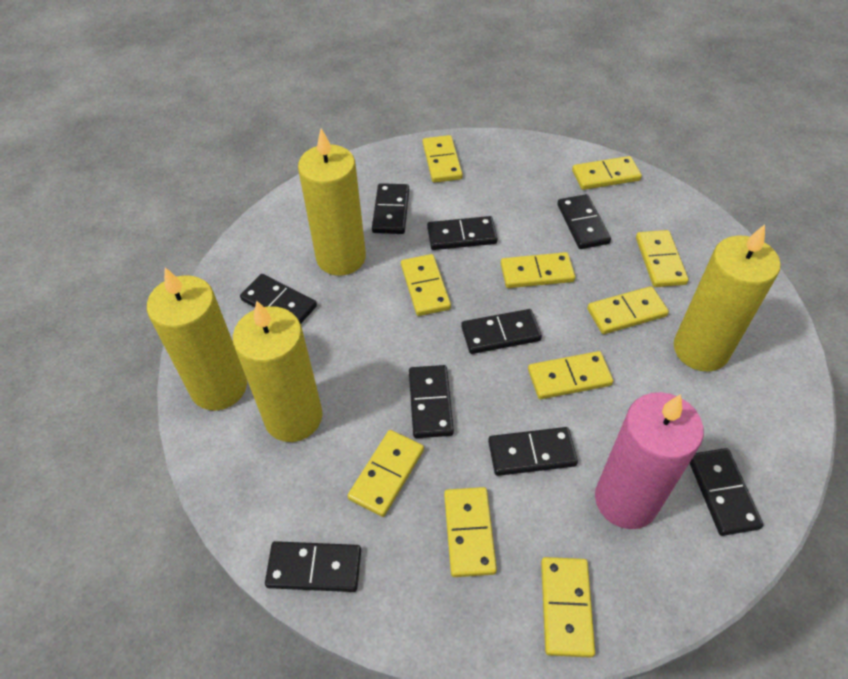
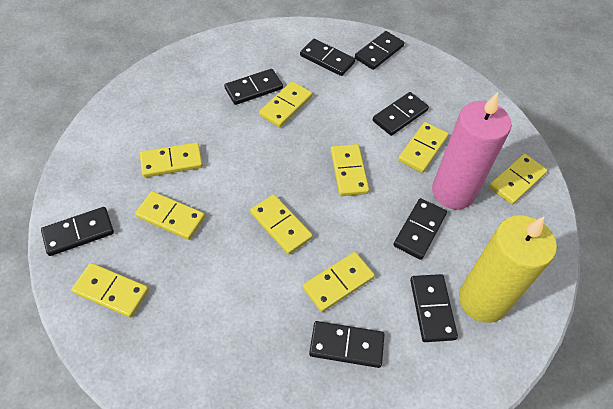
black domino: 9 -> 8
yellow candle: 4 -> 1
yellow domino: 10 -> 9

